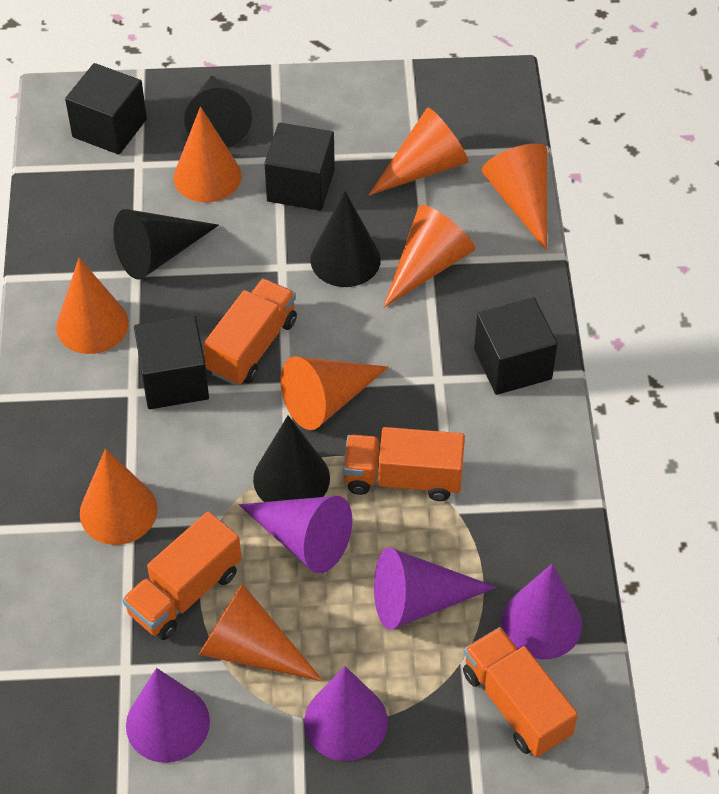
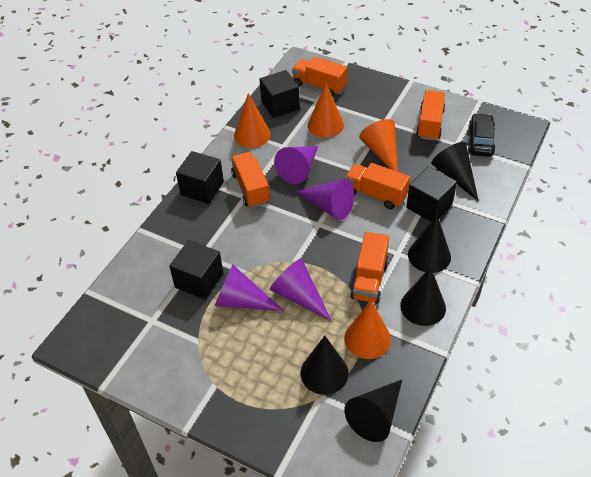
black car: 0 -> 1
black cone: 4 -> 5
orange cone: 8 -> 4
orange truck: 4 -> 5
purple cone: 5 -> 4

